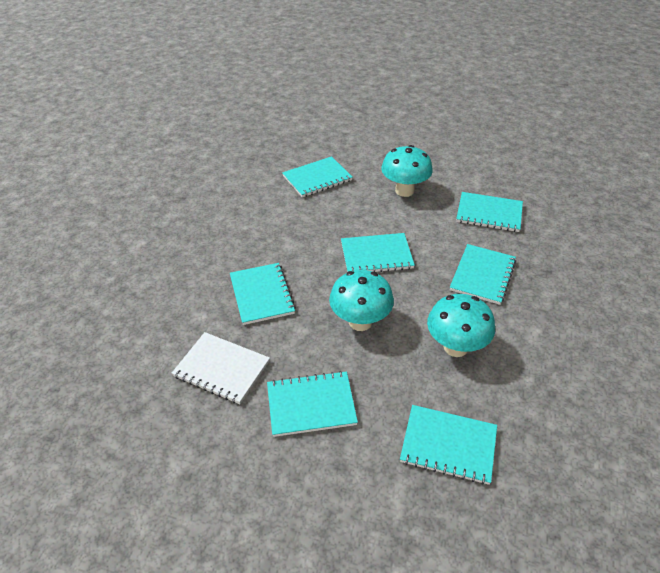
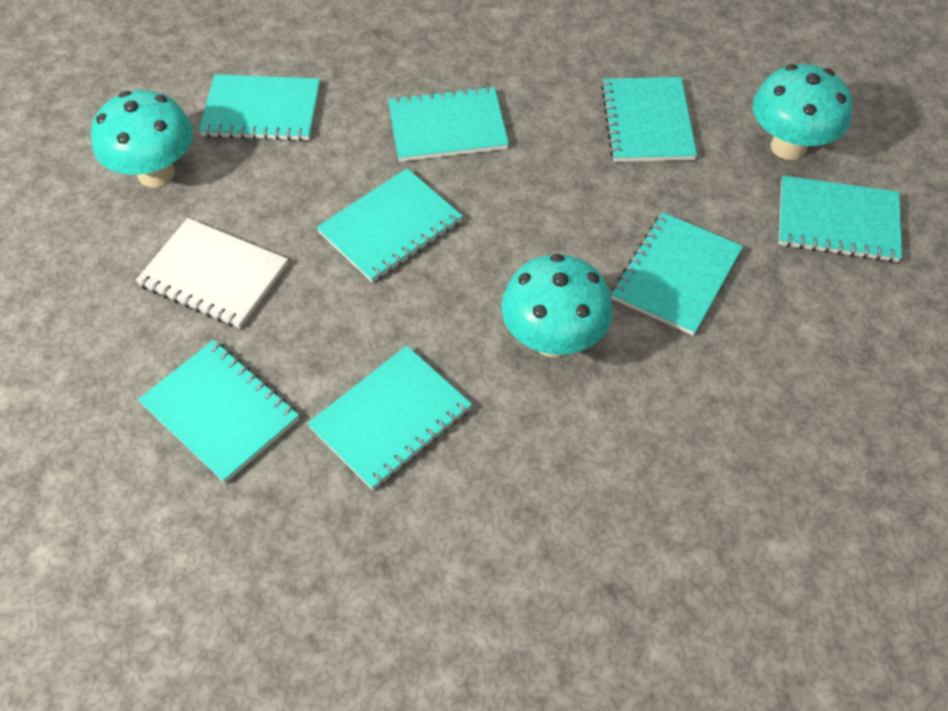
turquoise notebook: 7 -> 8

